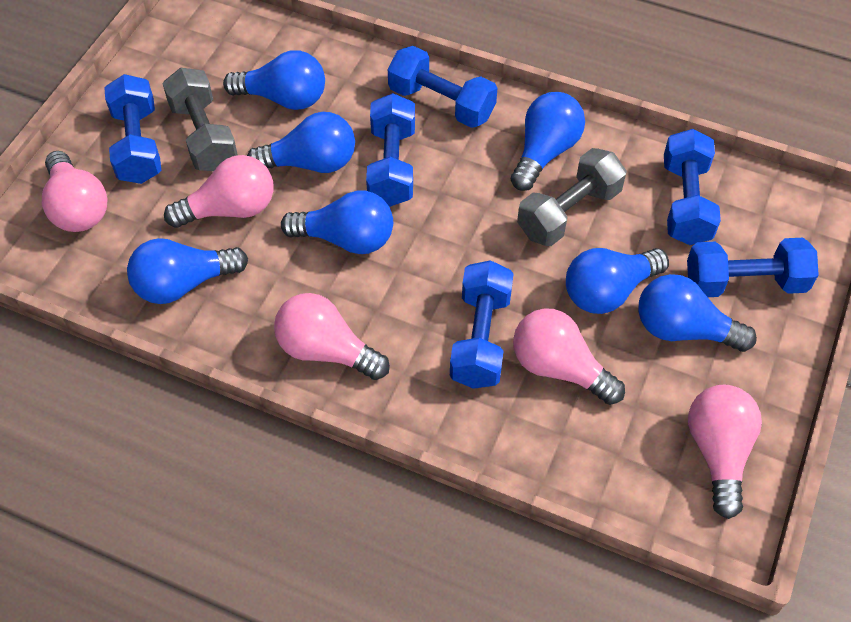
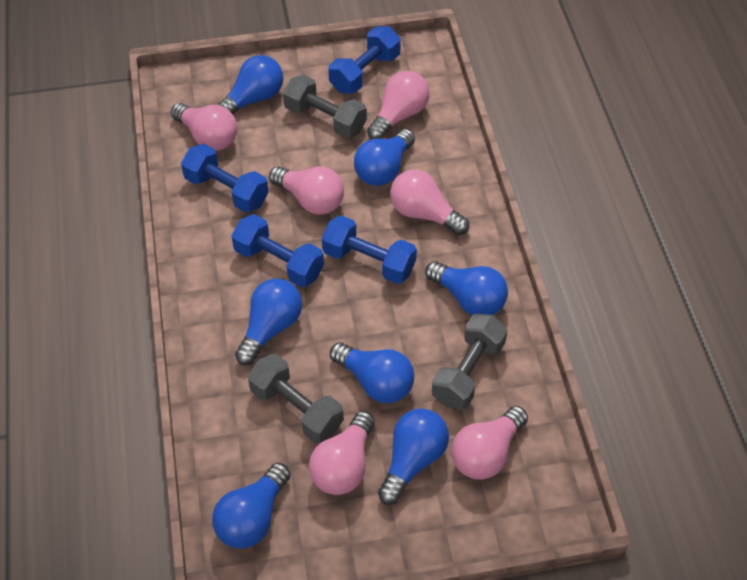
blue dumbbell: 6 -> 4
grey dumbbell: 2 -> 3
pink light bulb: 5 -> 6

